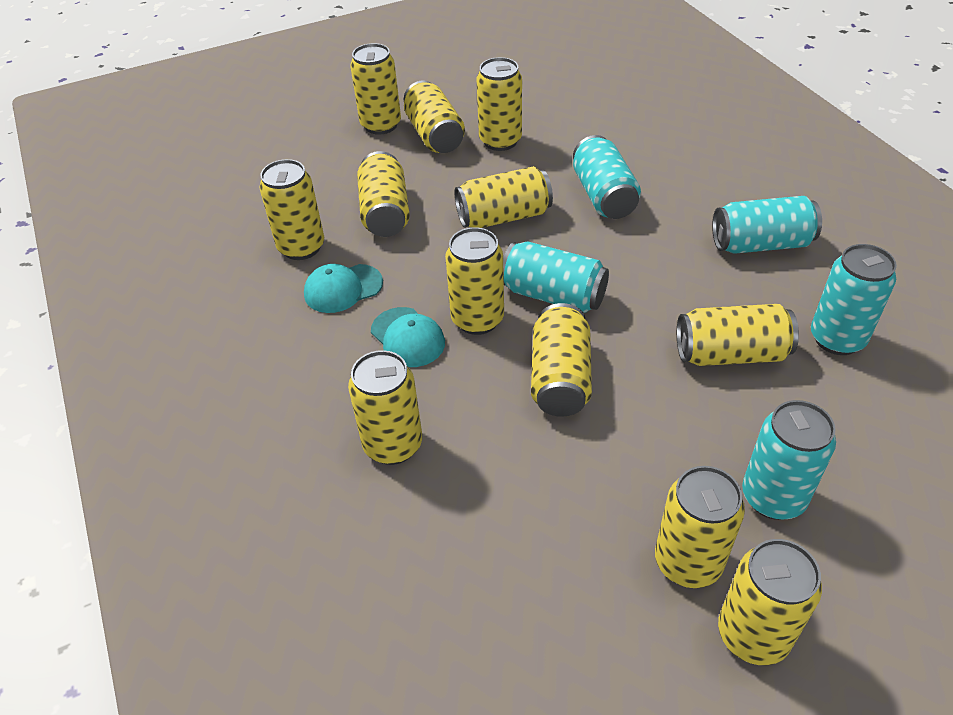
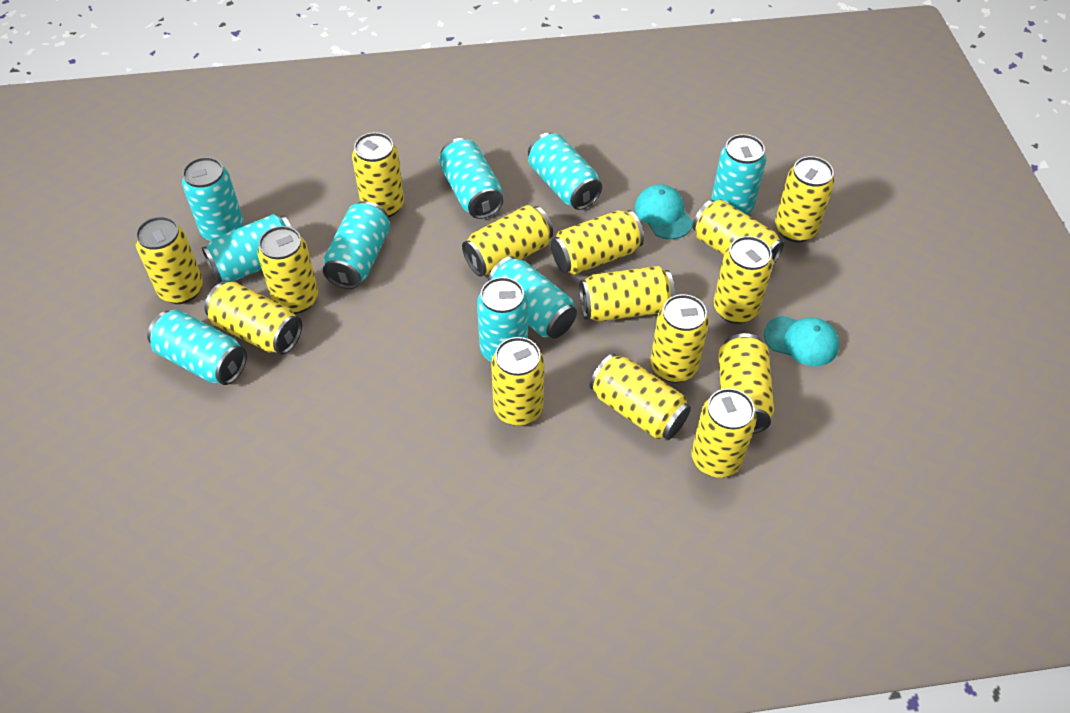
turquoise can: 5 -> 9
yellow can: 12 -> 15

